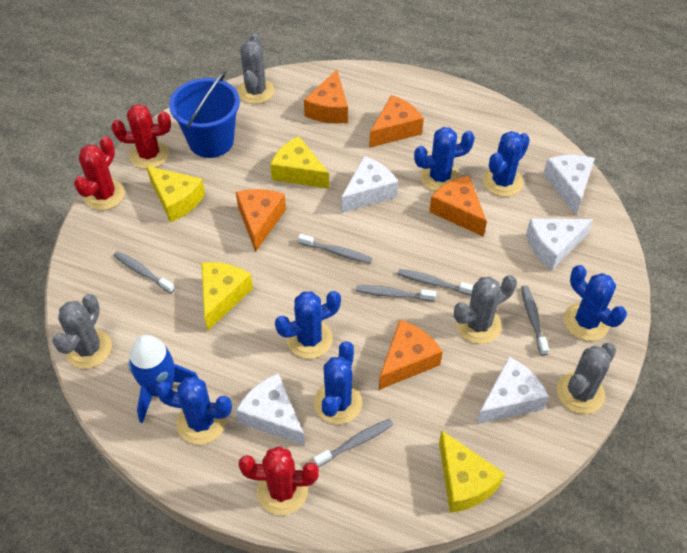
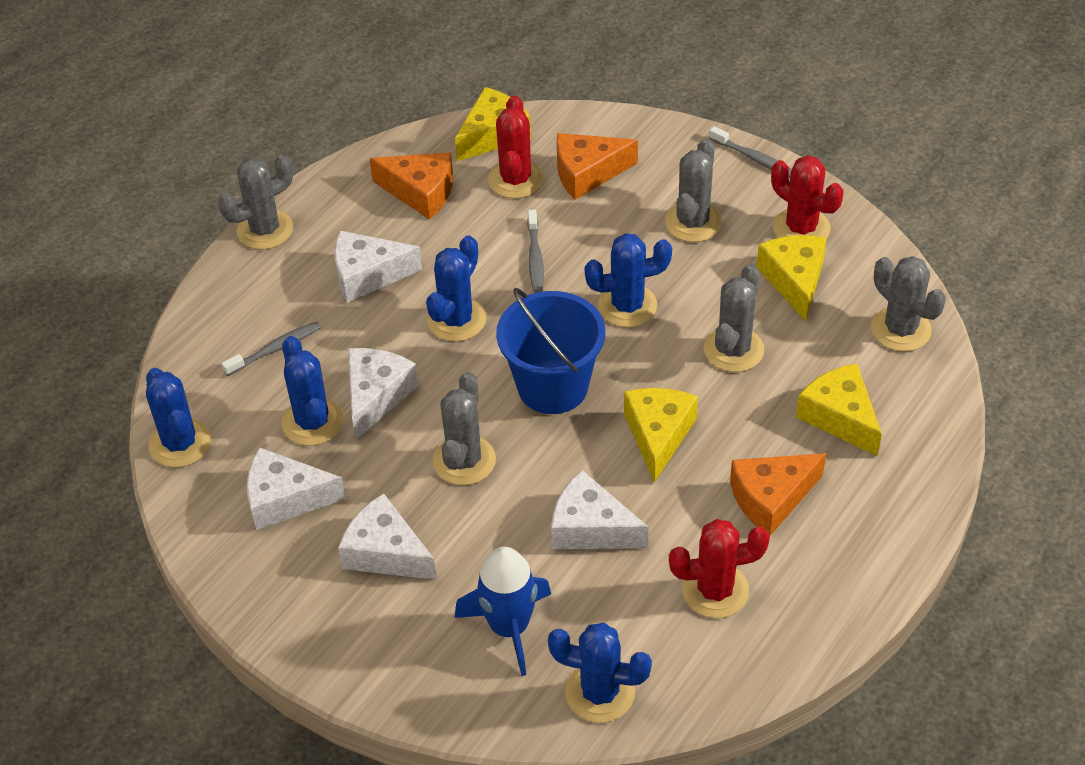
blue cactus: 6 -> 5
grey cactus: 4 -> 5
grey toothbrush: 6 -> 3
orange cheese: 5 -> 3

